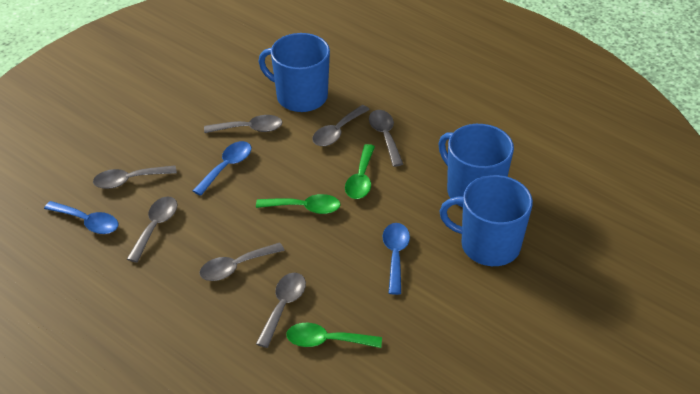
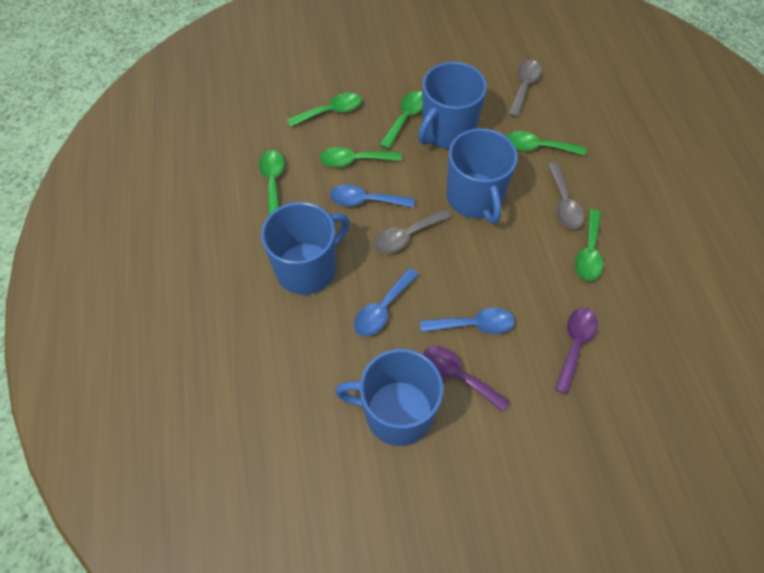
blue mug: 3 -> 4
green spoon: 3 -> 6
grey spoon: 7 -> 3
purple spoon: 0 -> 2

